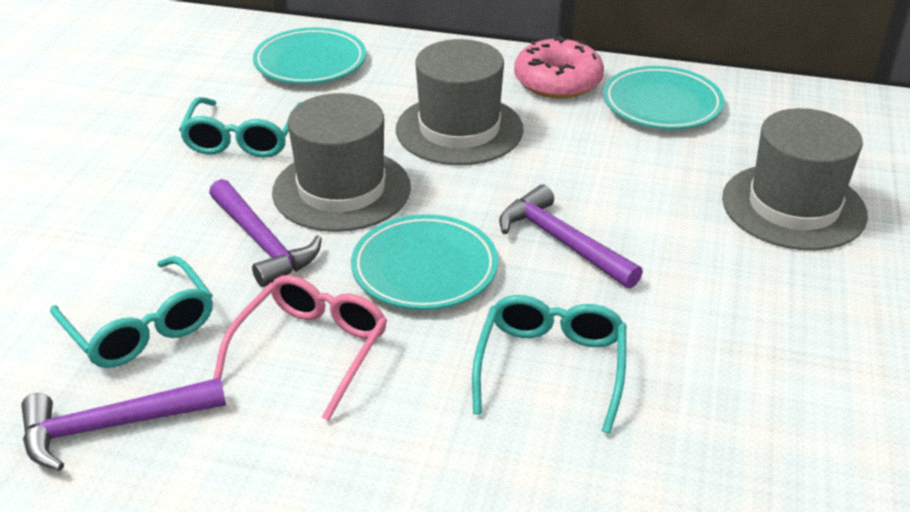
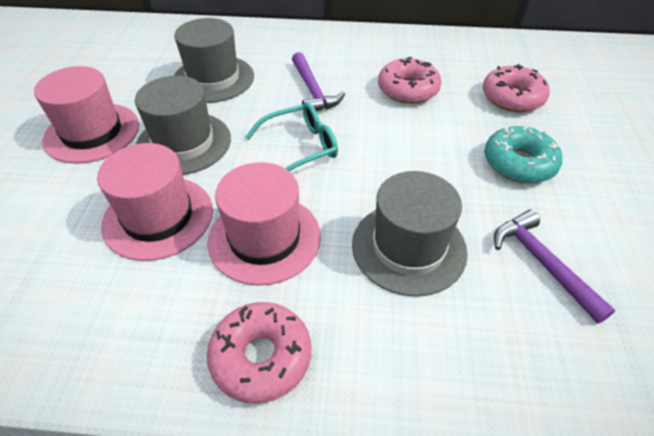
pink donut: 1 -> 3
pink glasses: 1 -> 0
pink hat: 0 -> 3
purple hammer: 3 -> 2
turquoise donut: 0 -> 1
turquoise glasses: 3 -> 1
turquoise plate: 3 -> 0

